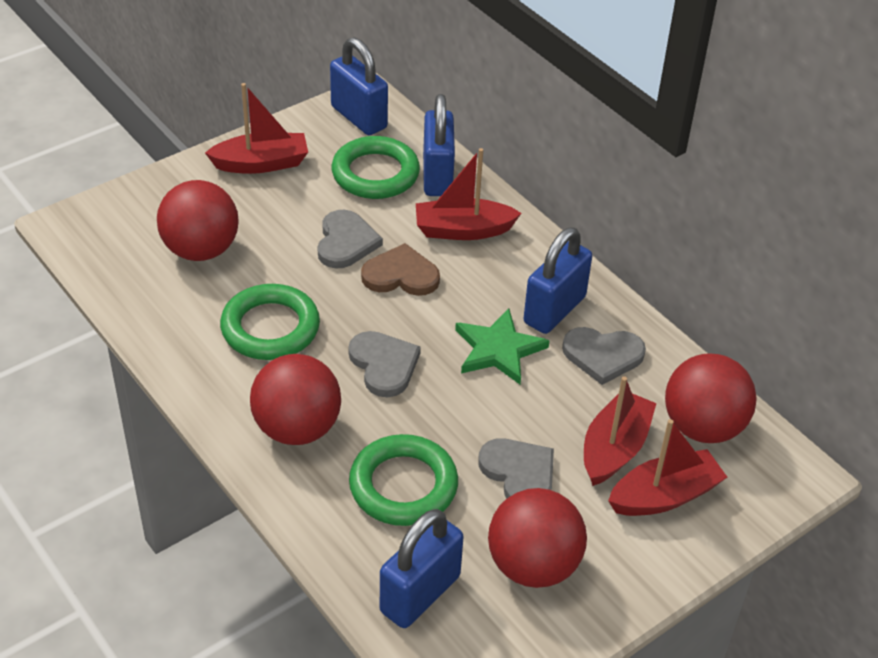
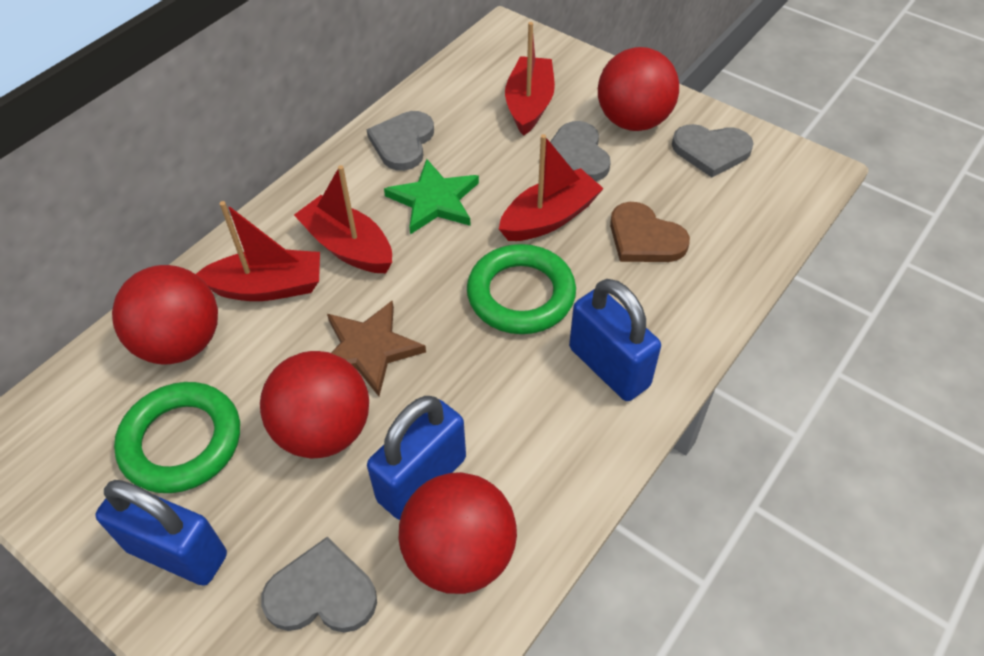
blue padlock: 4 -> 3
brown star: 0 -> 1
green ring: 3 -> 2

